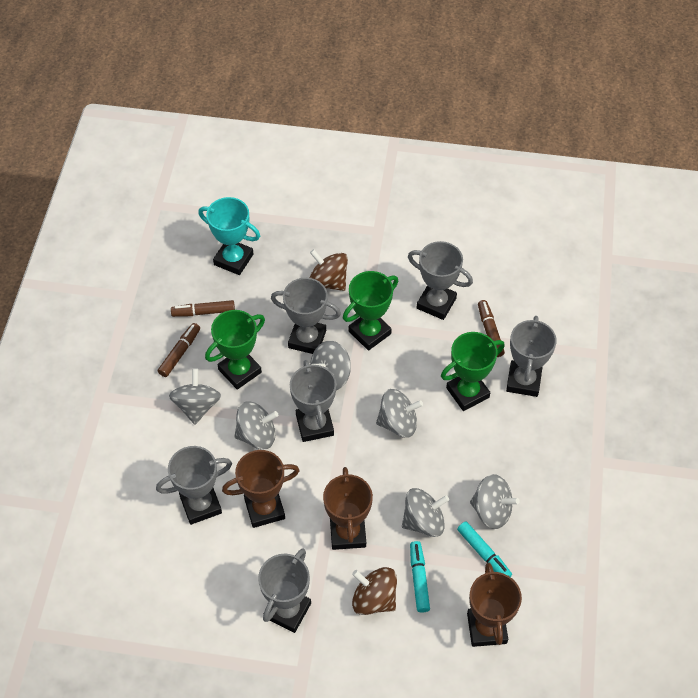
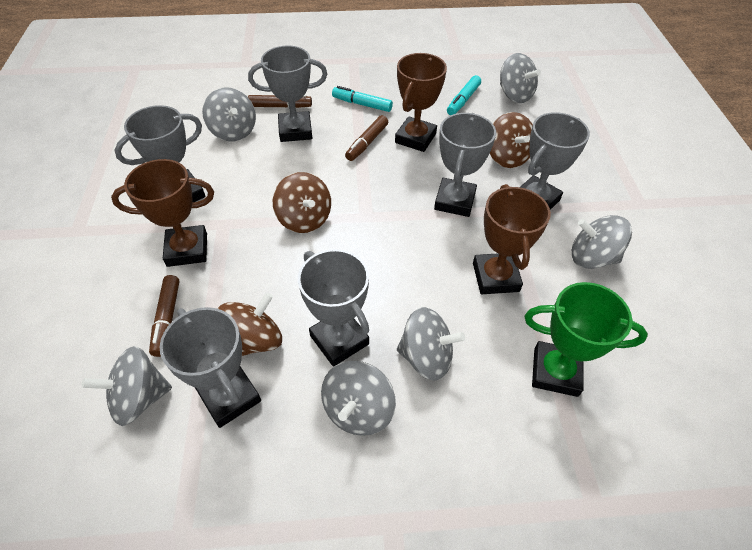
brown spinning top: 2 -> 3
green trophy: 3 -> 1
turquoise trophy: 1 -> 0

